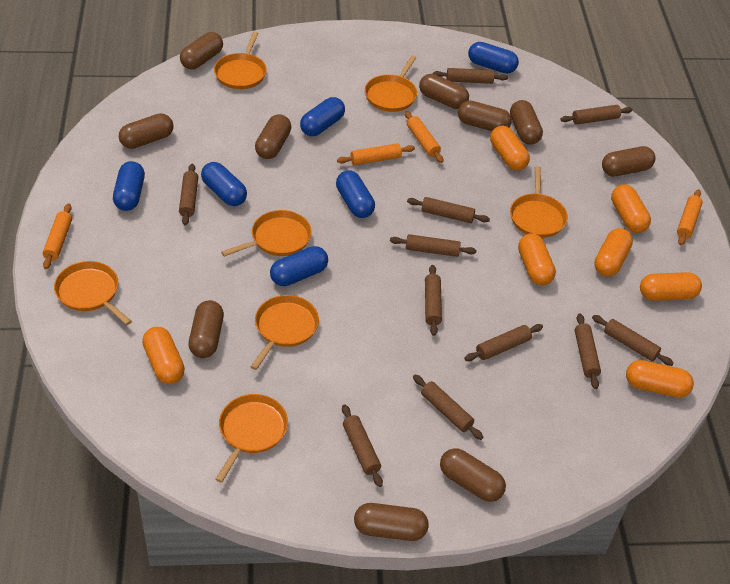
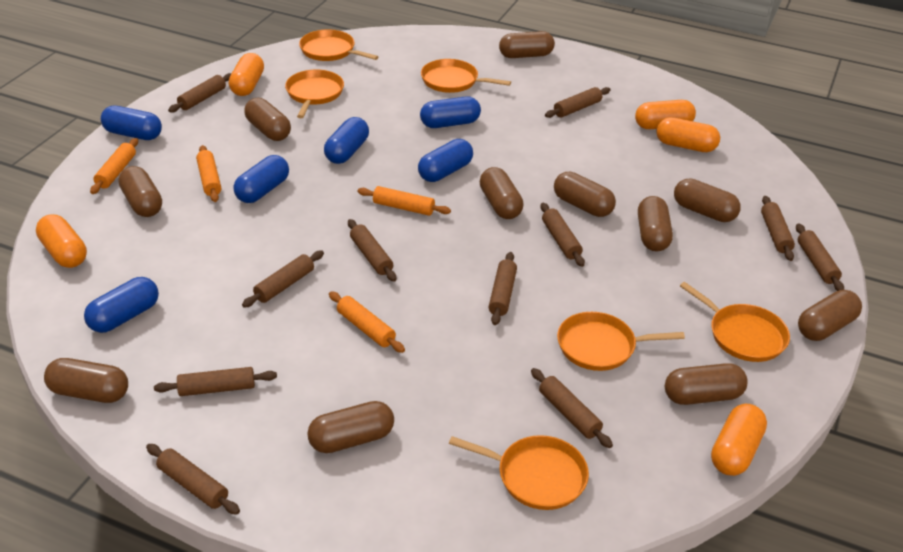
brown capsule: 10 -> 11
orange capsule: 7 -> 5
orange pan: 7 -> 6

